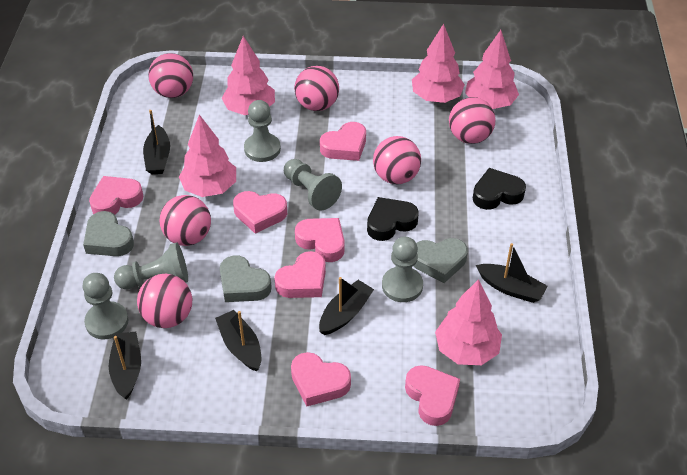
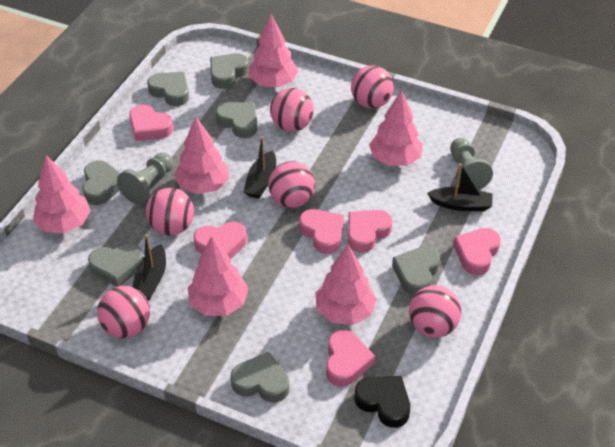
black boat: 5 -> 3
black heart: 2 -> 1
grey heart: 3 -> 7
grey pawn: 5 -> 2
pink heart: 7 -> 6
pink tree: 5 -> 6

